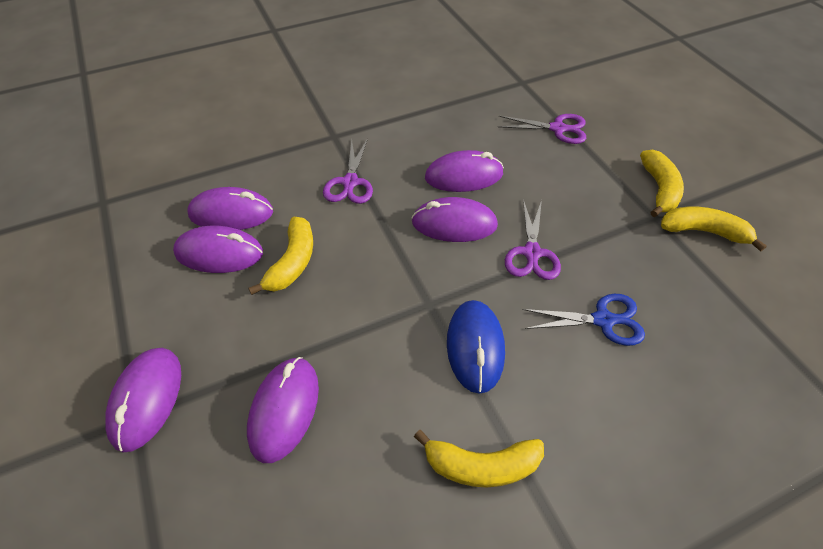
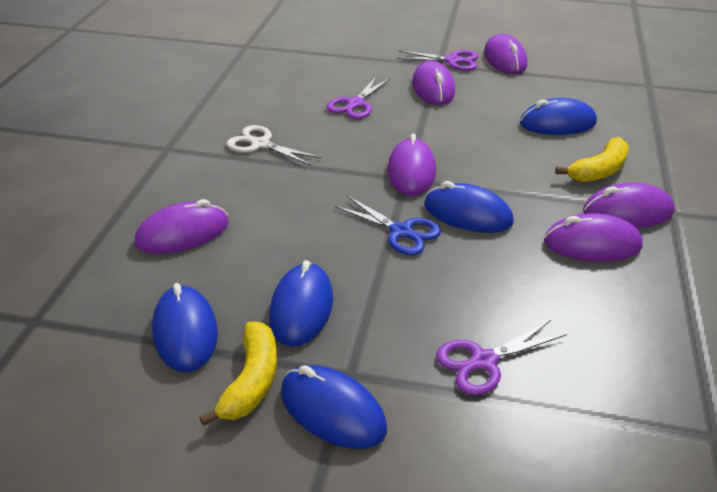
blue mouse: 1 -> 5
white scissors: 0 -> 1
yellow banana: 4 -> 2

